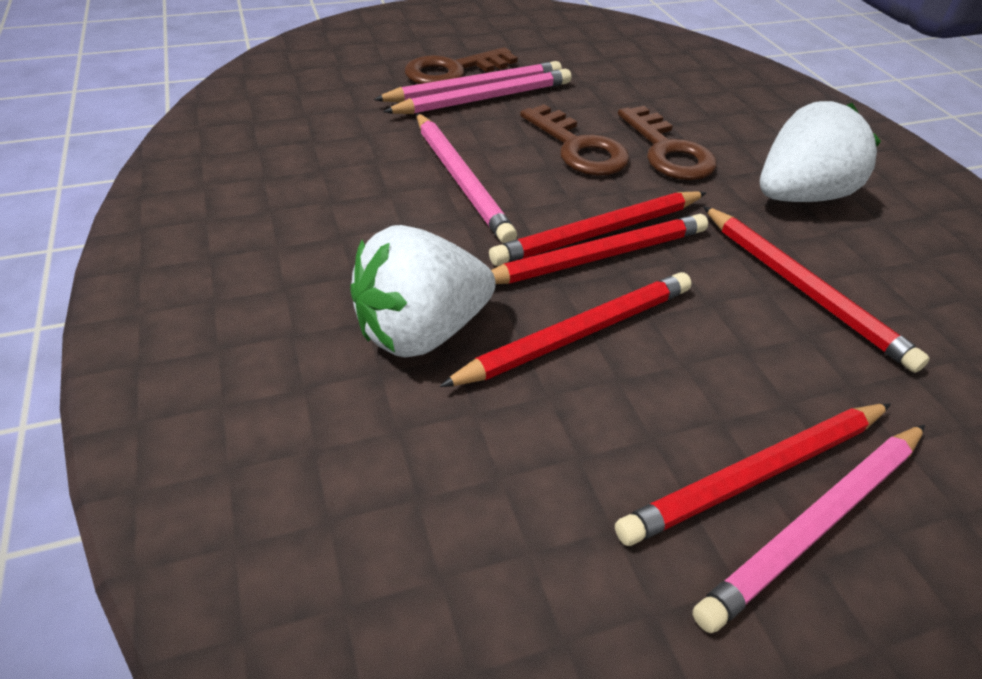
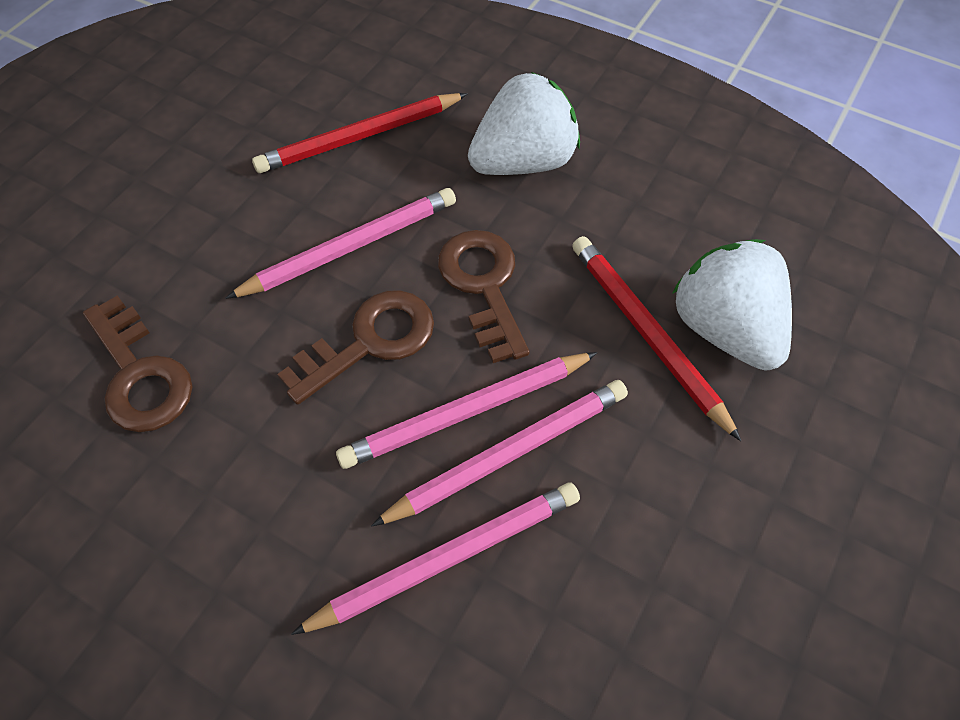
red pencil: 5 -> 2

